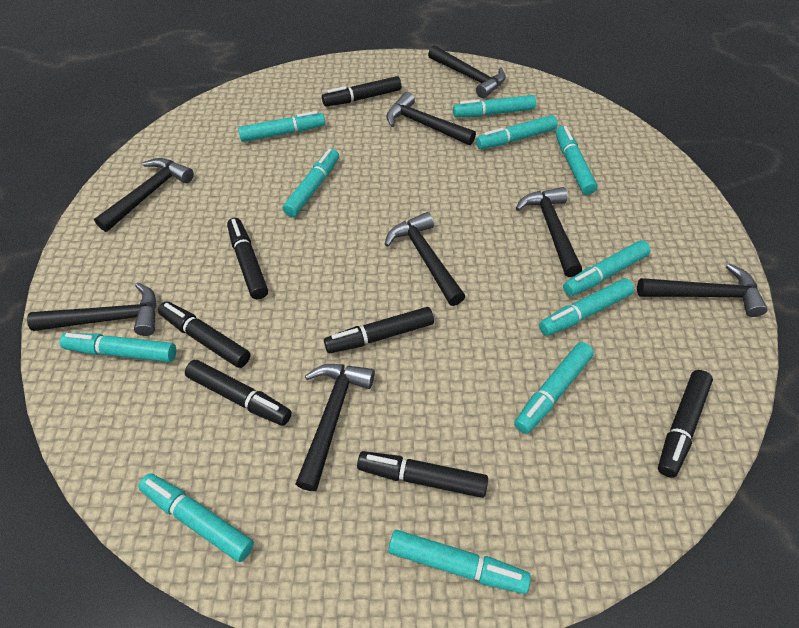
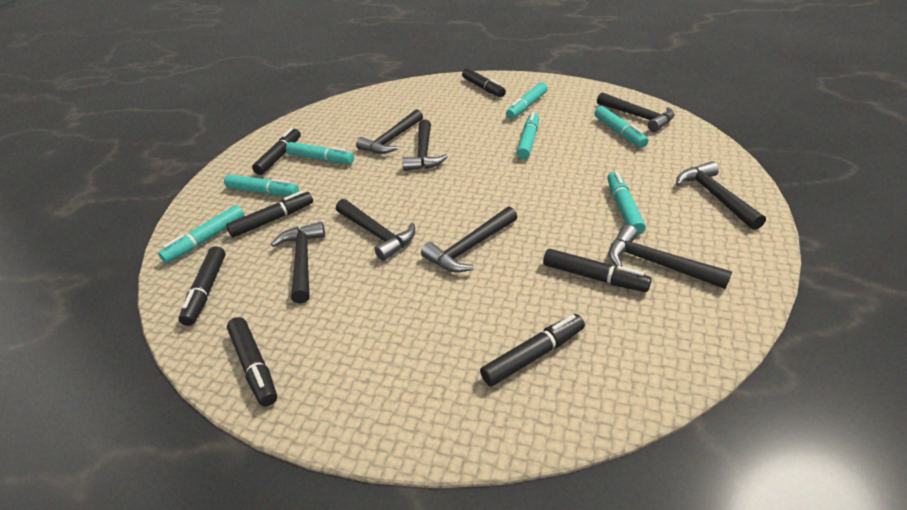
turquoise marker: 11 -> 7

